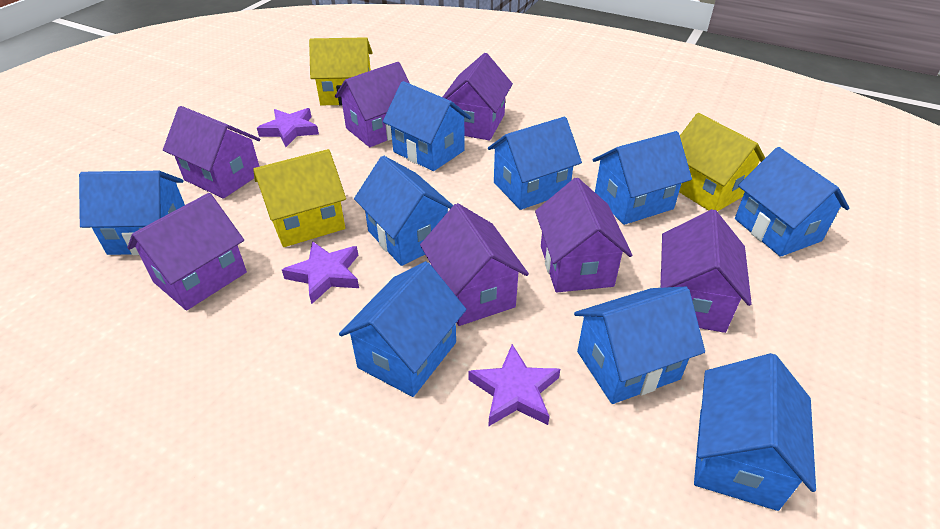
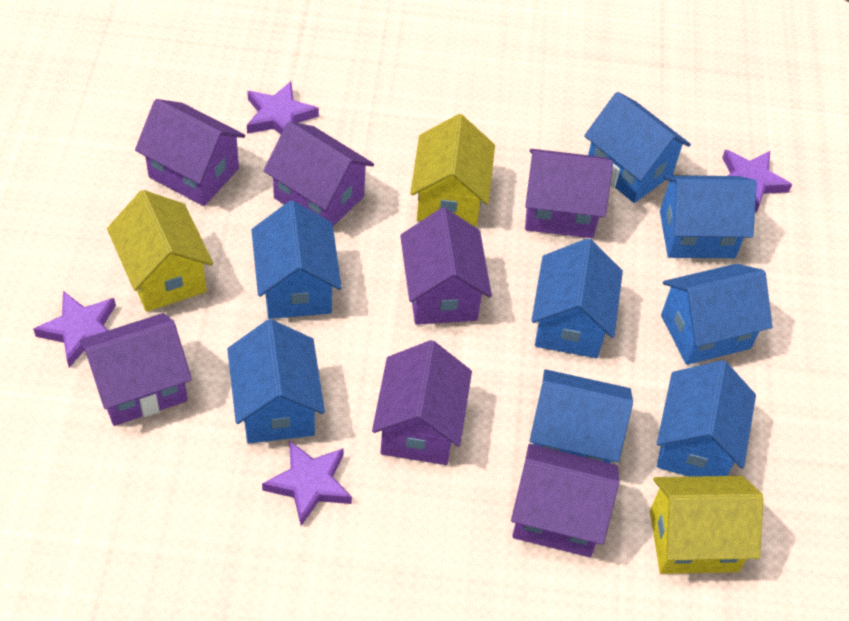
blue house: 9 -> 8
purple star: 3 -> 4

